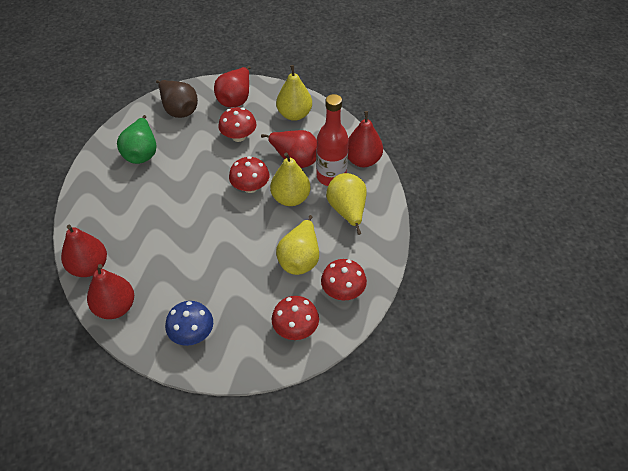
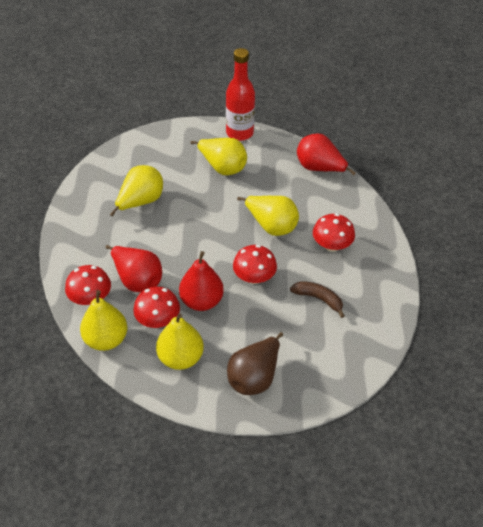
blue mushroom: 1 -> 0
brown banana: 0 -> 1
green pear: 1 -> 0
red pear: 5 -> 3
yellow pear: 4 -> 5

